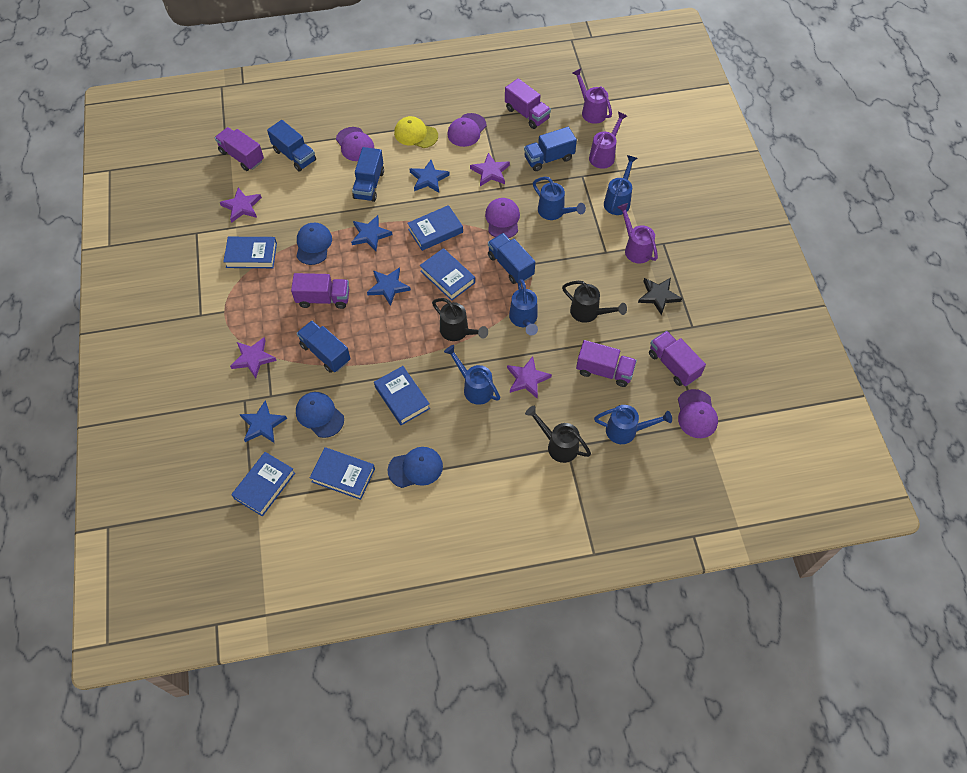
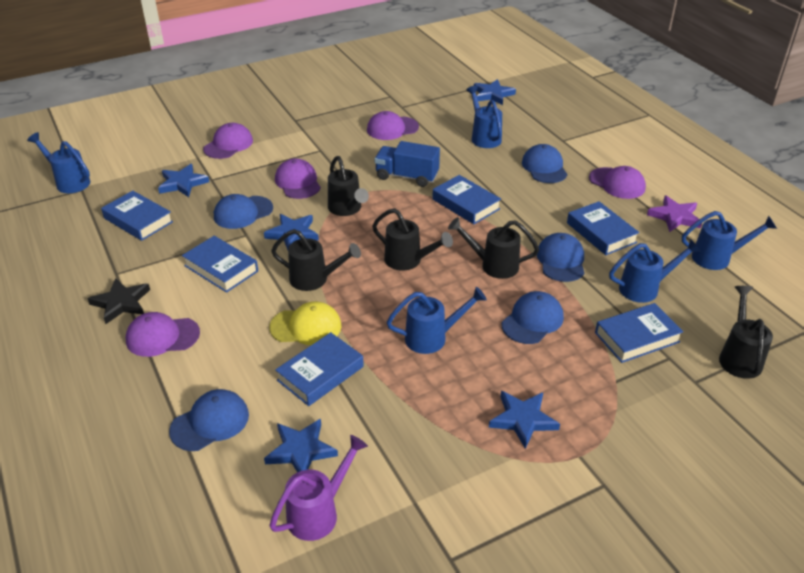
black watering can: 3 -> 5
blue cap: 3 -> 5
blue star: 4 -> 5
blue truck: 5 -> 1
purple cap: 4 -> 5
purple star: 4 -> 1
purple truck: 5 -> 0
purple watering can: 3 -> 1

